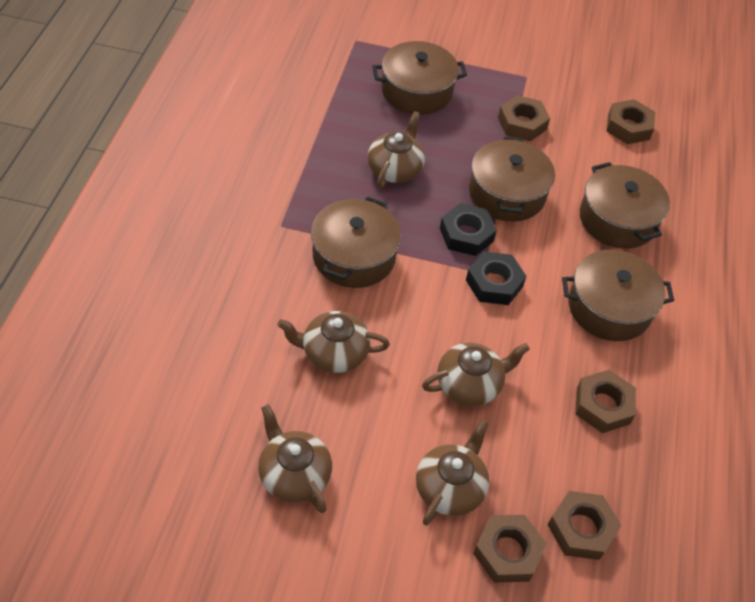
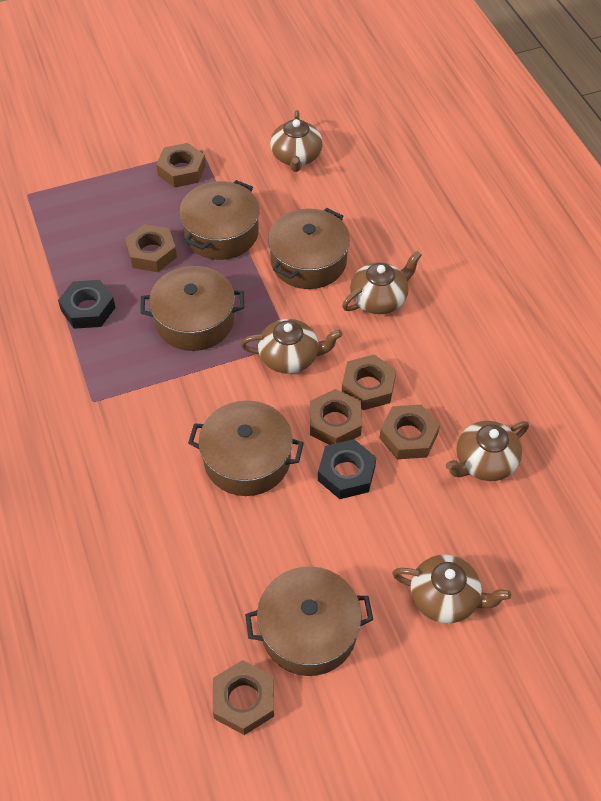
brown nut: 5 -> 6

